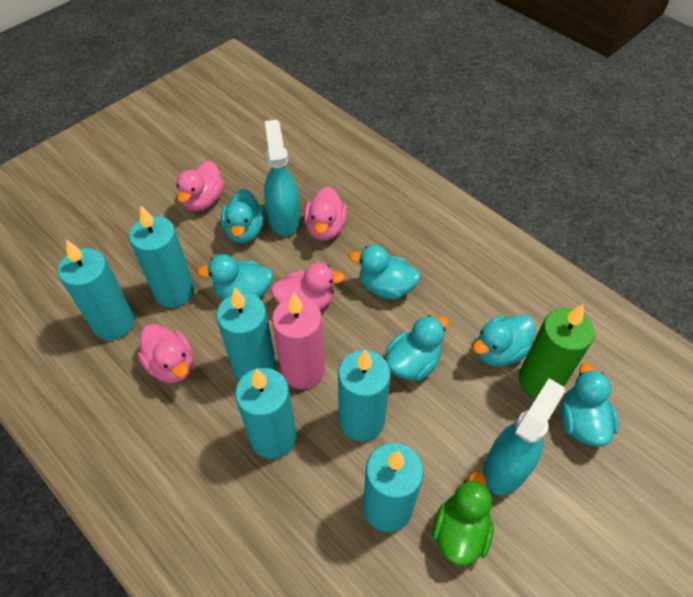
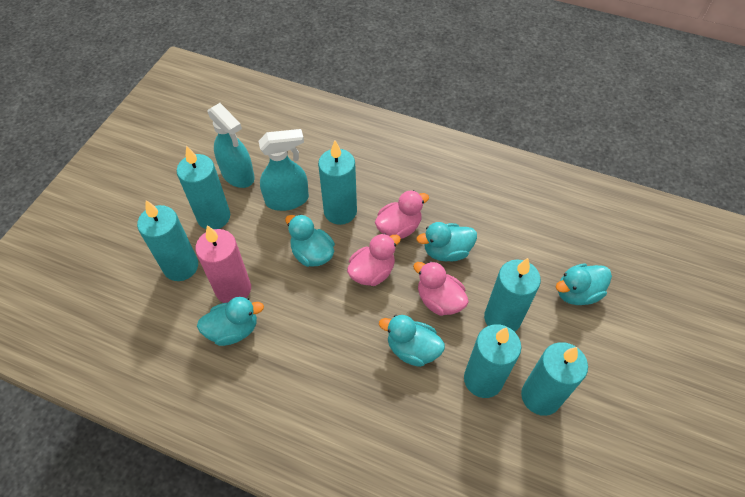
green candle: 1 -> 0
green duck: 1 -> 0
pink duck: 4 -> 3
turquoise duck: 6 -> 5

